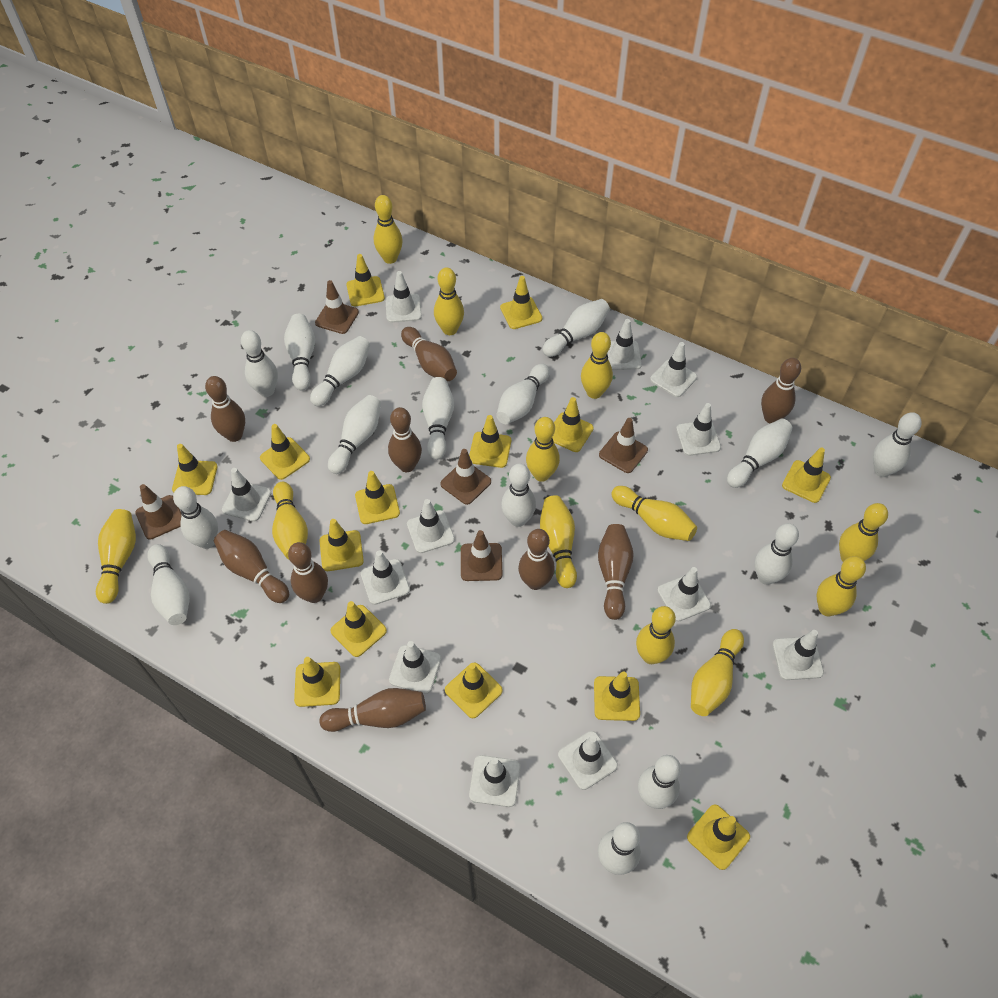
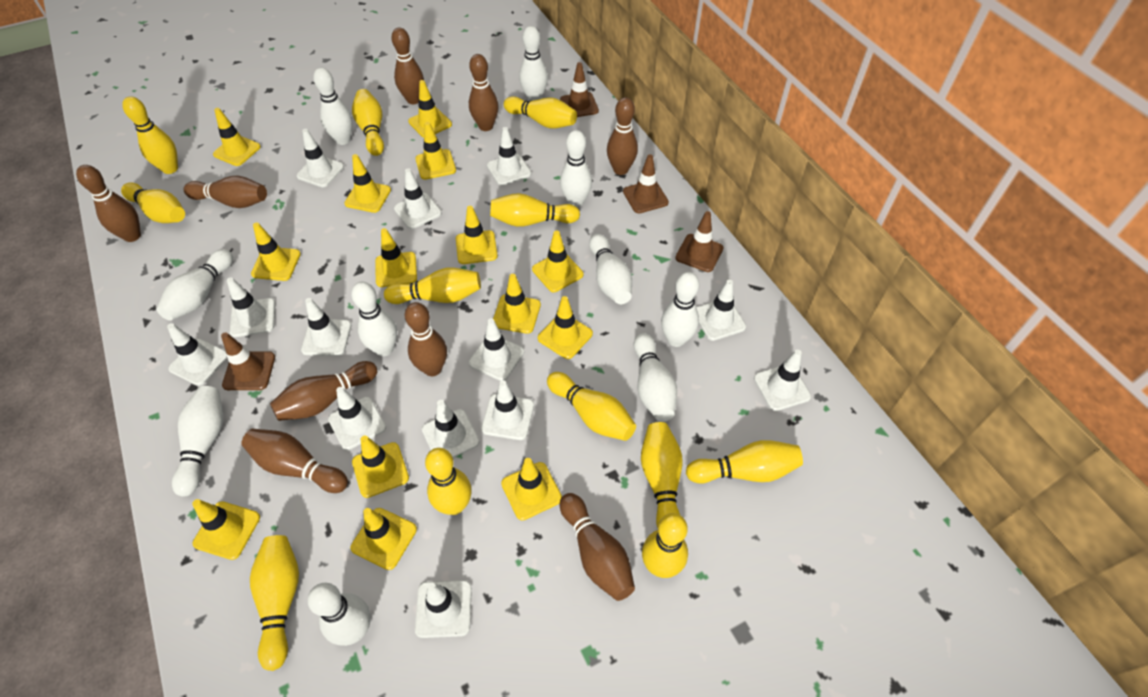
brown traffic cone: 5 -> 4
white bowling pin: 15 -> 10
white traffic cone: 12 -> 13

